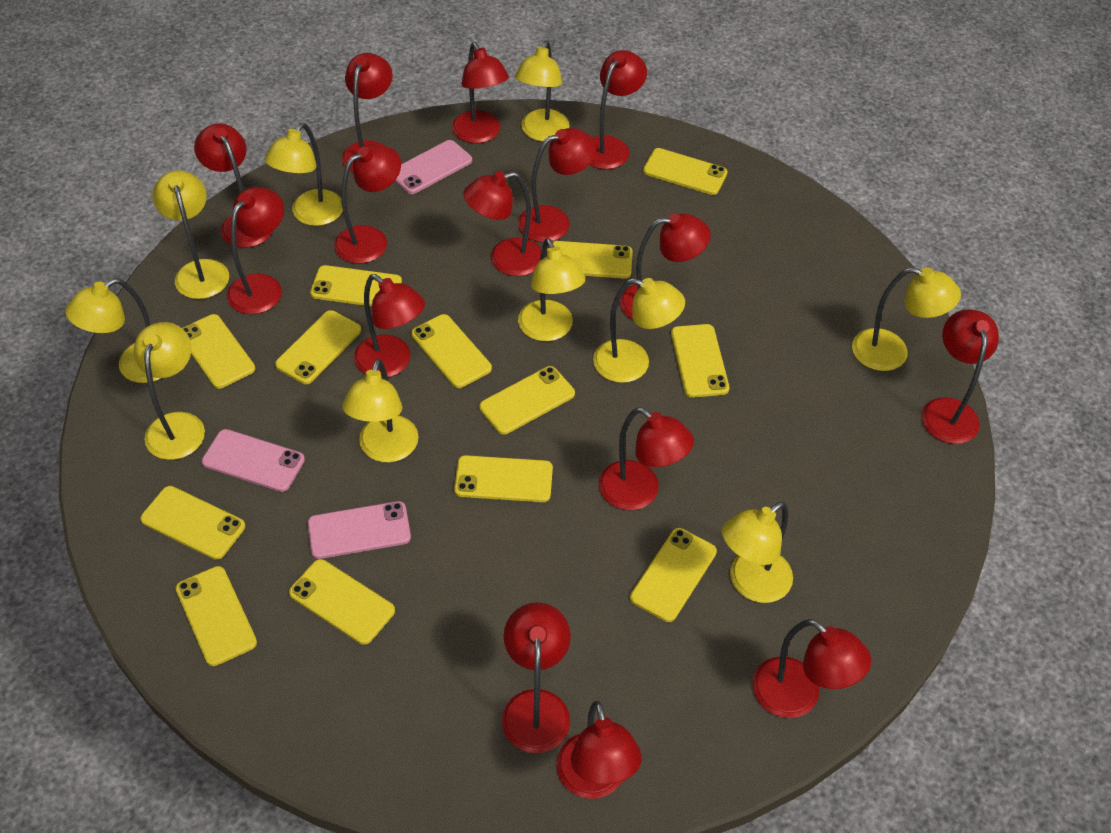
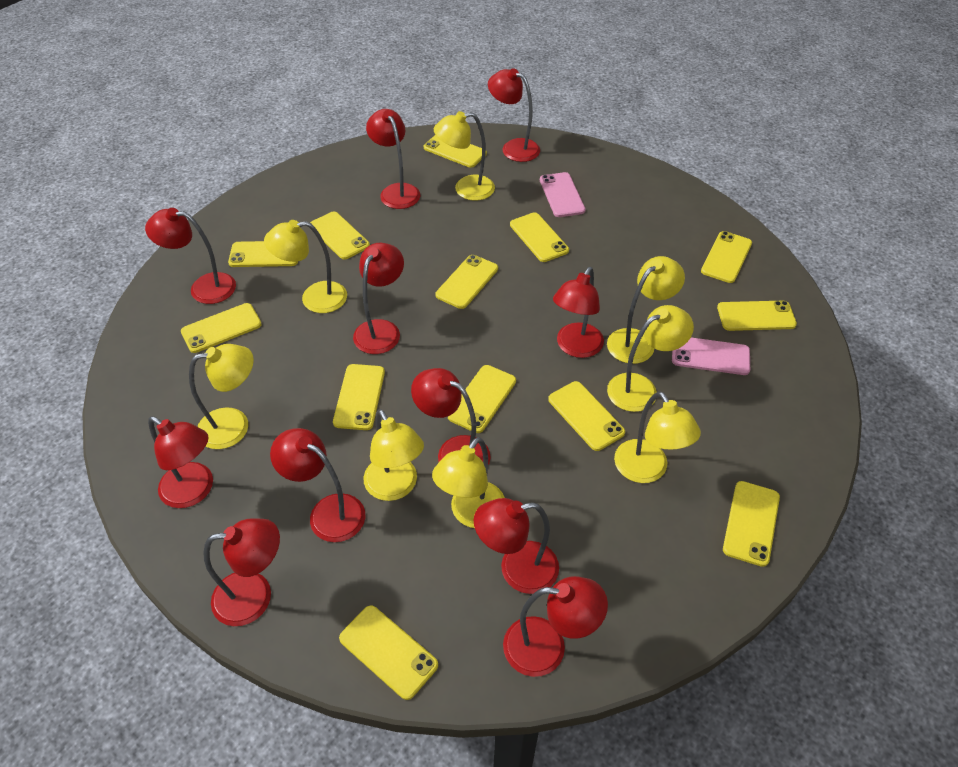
pink phone: 3 -> 2
red lamp: 15 -> 11
yellow lamp: 10 -> 8

